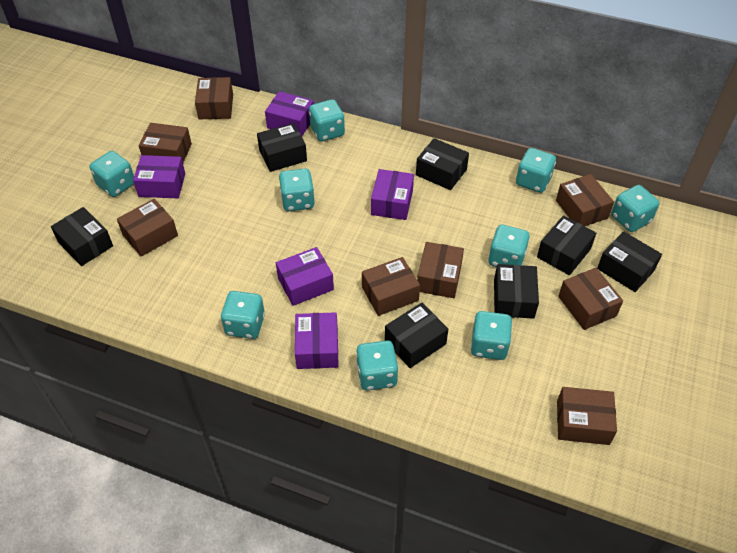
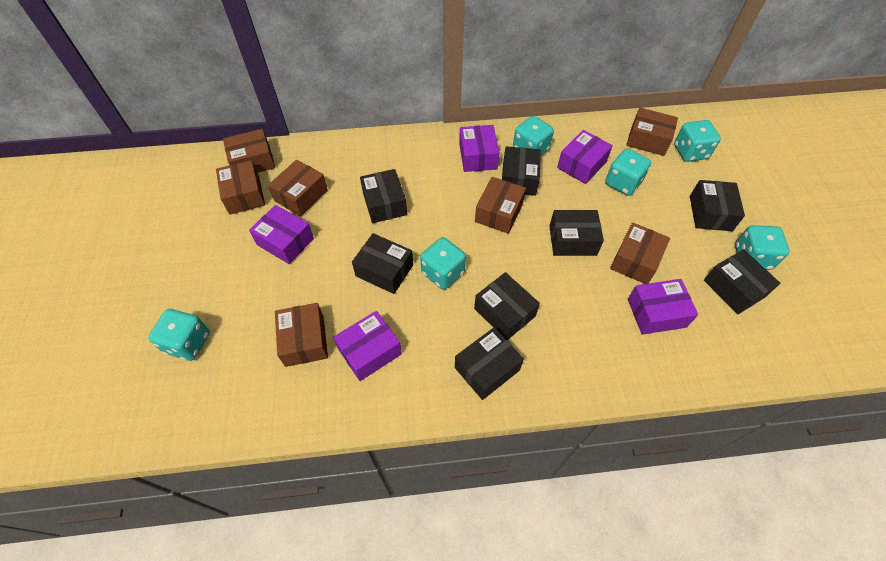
black box: 7 -> 8
brown box: 8 -> 7
turquoise dice: 9 -> 6

